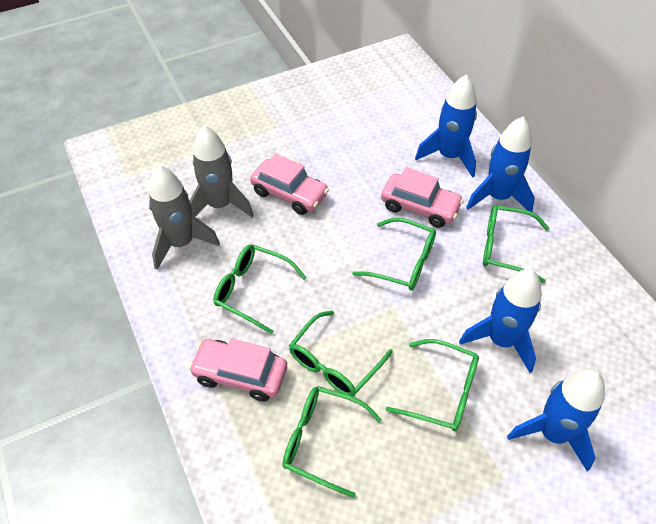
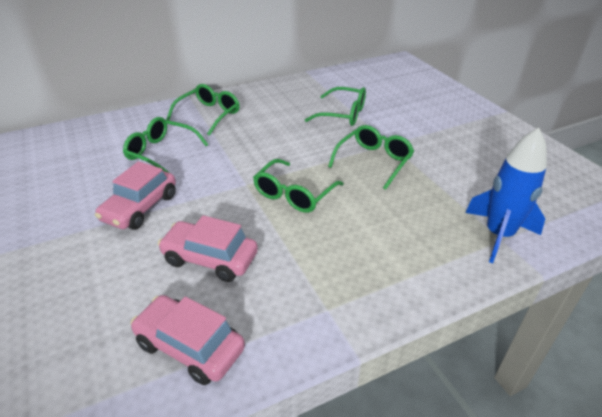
blue rocket: 4 -> 1
green glasses: 6 -> 5
grey rocket: 2 -> 0

